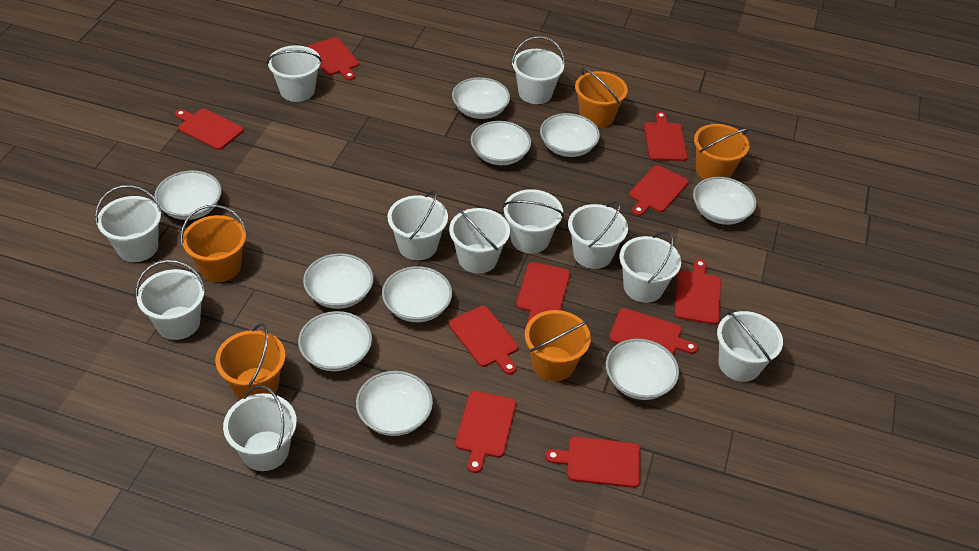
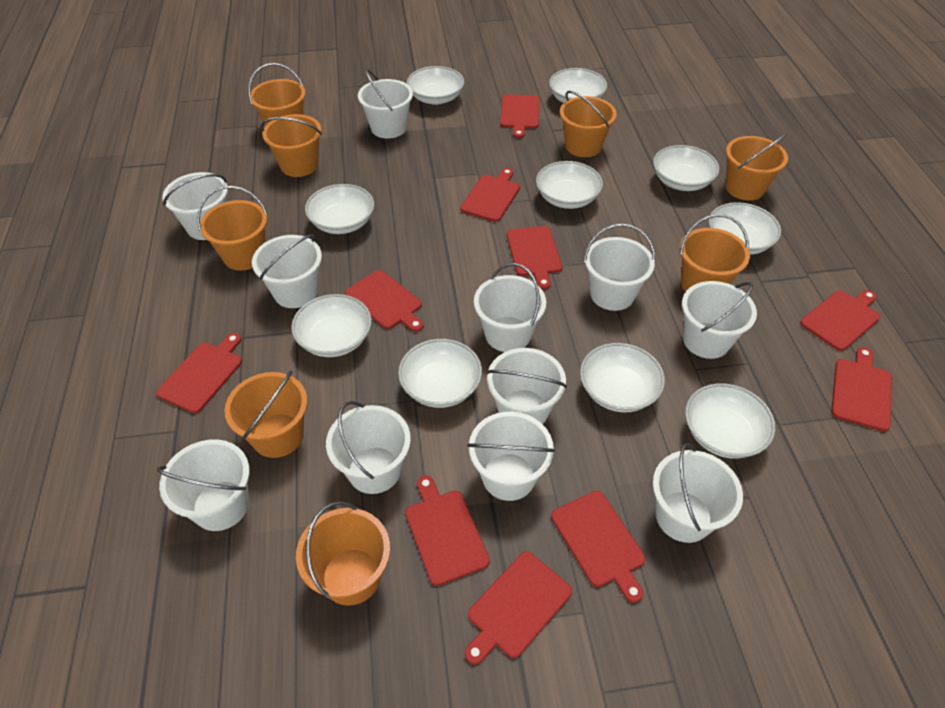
orange bucket: 5 -> 8

